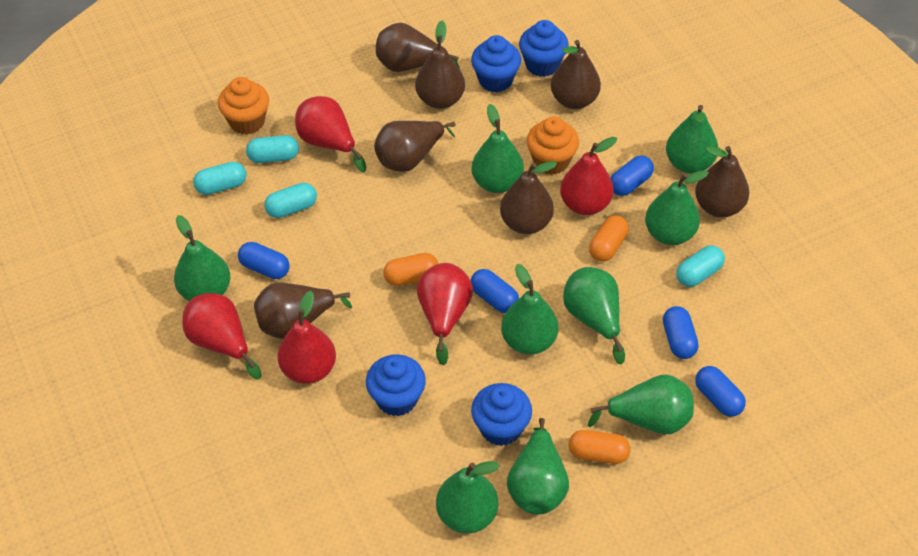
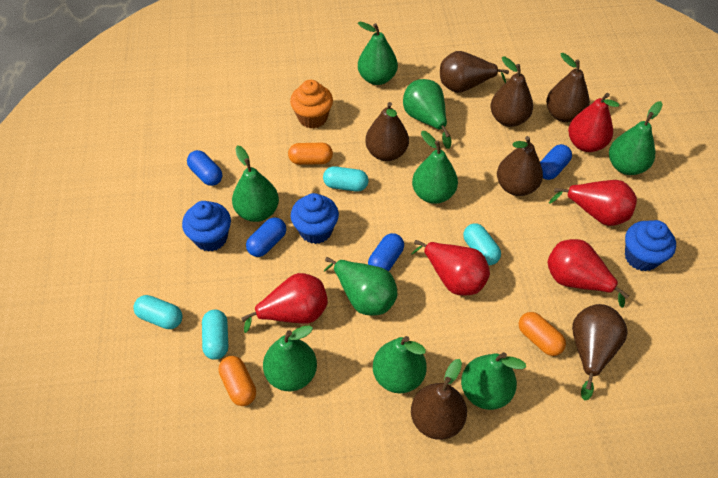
blue capsule: 5 -> 4
blue cupcake: 4 -> 3
orange cupcake: 2 -> 1

